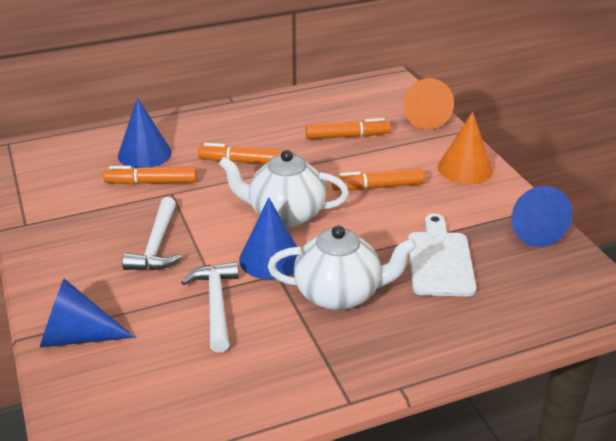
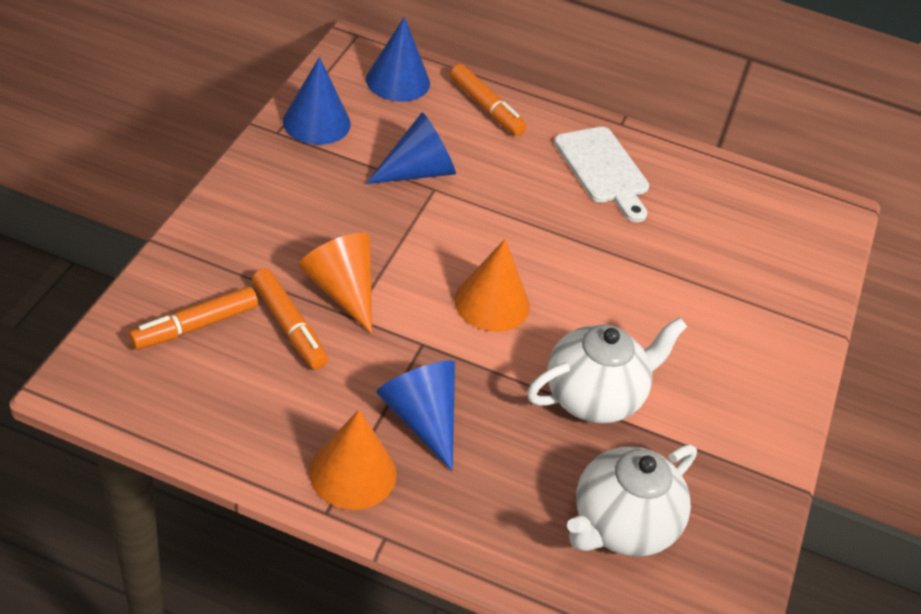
orange cone: 2 -> 3
orange marker: 4 -> 3
white hammer: 2 -> 0

